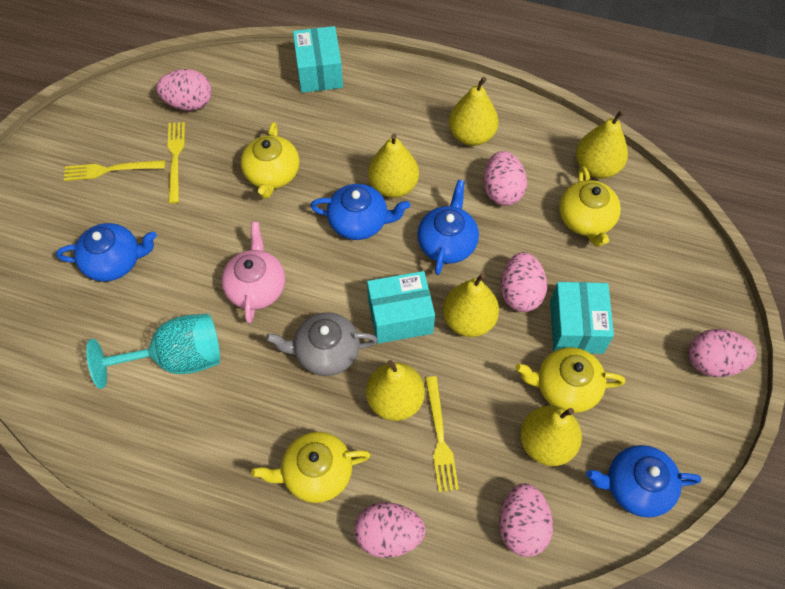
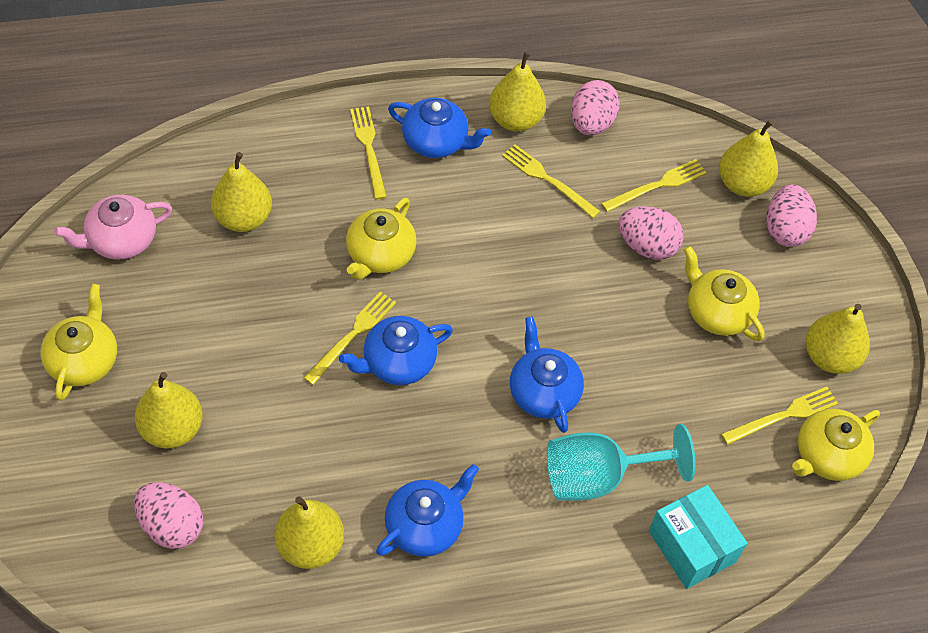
grey teapot: 1 -> 0
pink egg: 6 -> 4
turquoise box: 3 -> 1
yellow fork: 3 -> 5

